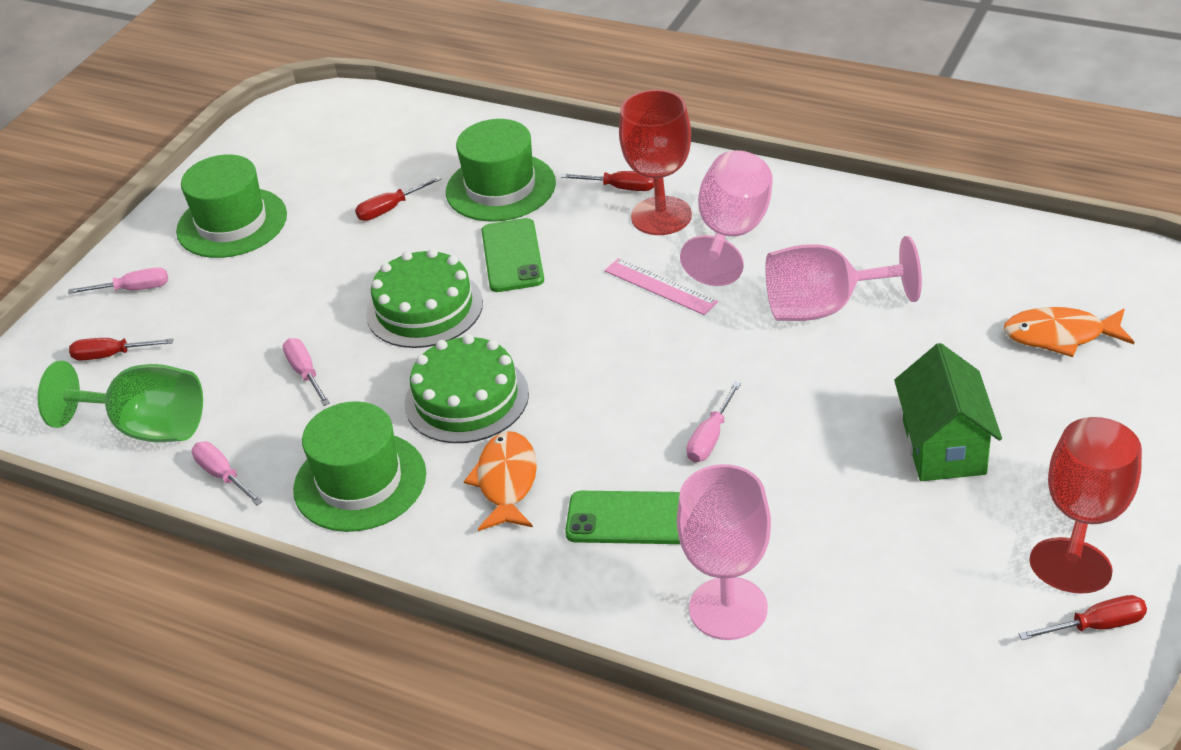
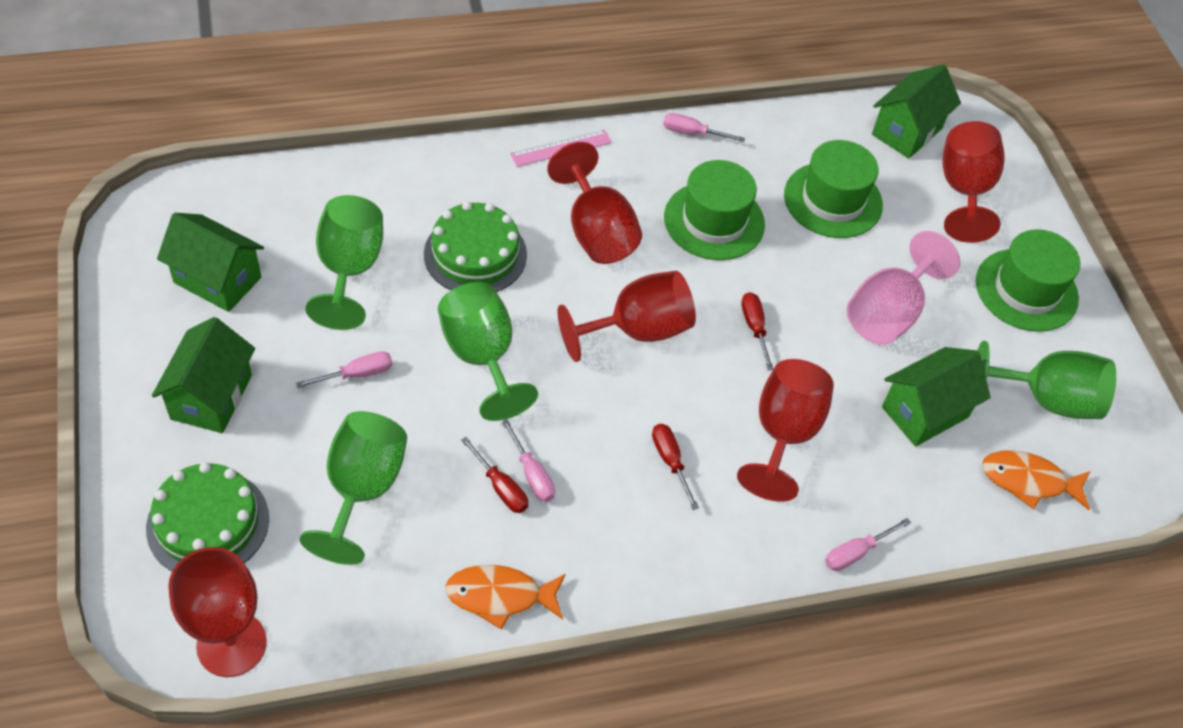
green goblet: 1 -> 4
green house: 1 -> 4
green phone: 2 -> 0
pink goblet: 3 -> 1
red goblet: 2 -> 5
red screwdriver: 4 -> 3

